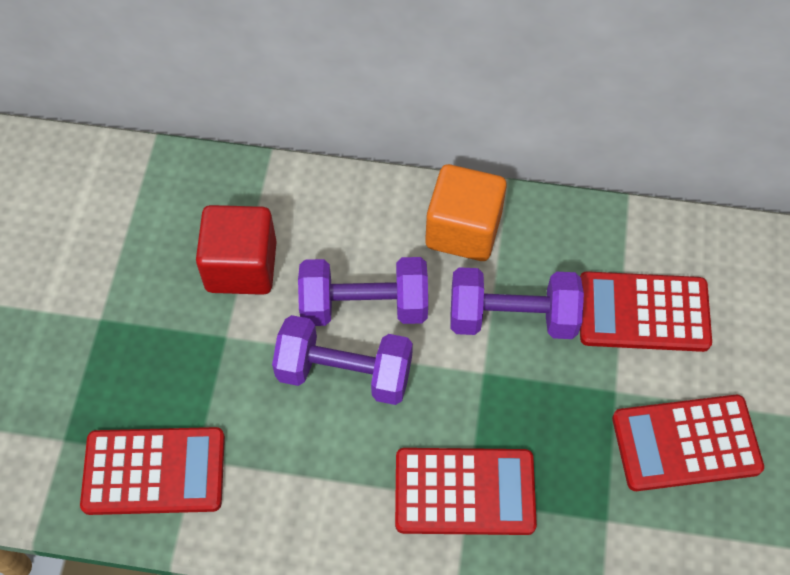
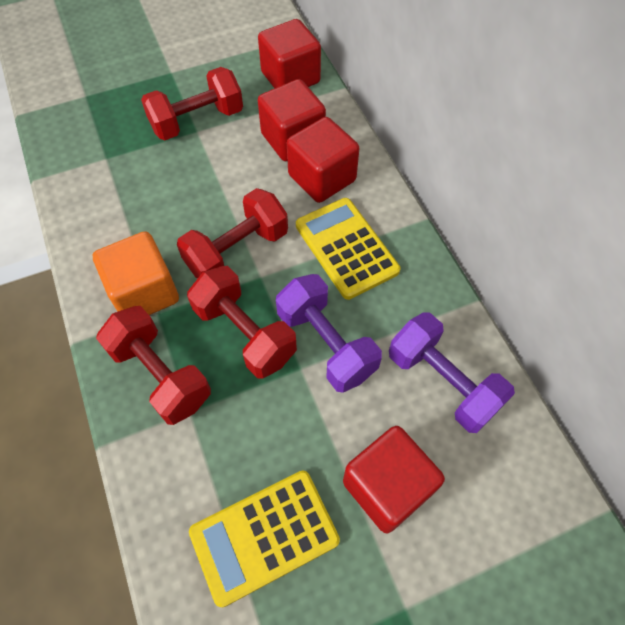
purple dumbbell: 3 -> 2
red calculator: 4 -> 0
red cube: 1 -> 4
red dumbbell: 0 -> 4
yellow calculator: 0 -> 2

